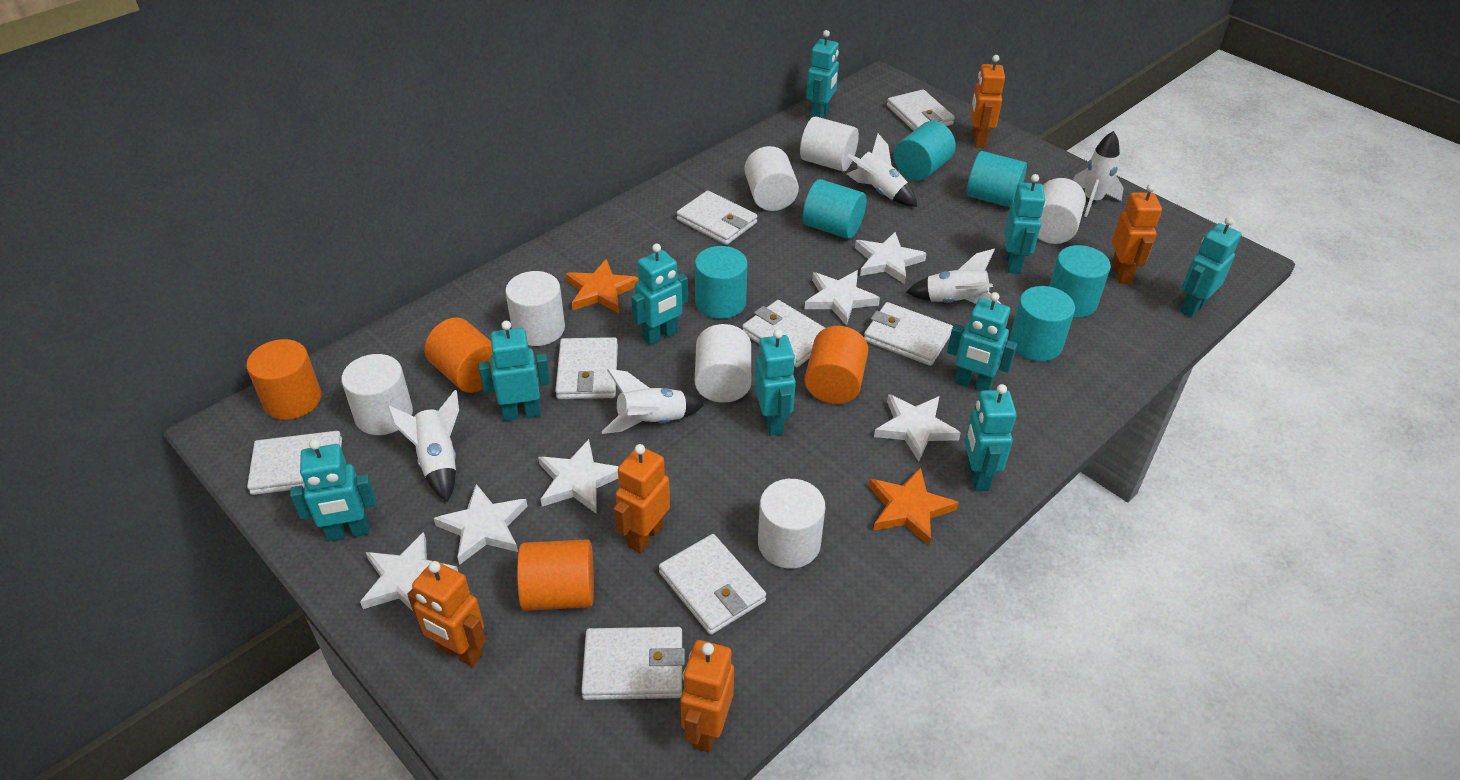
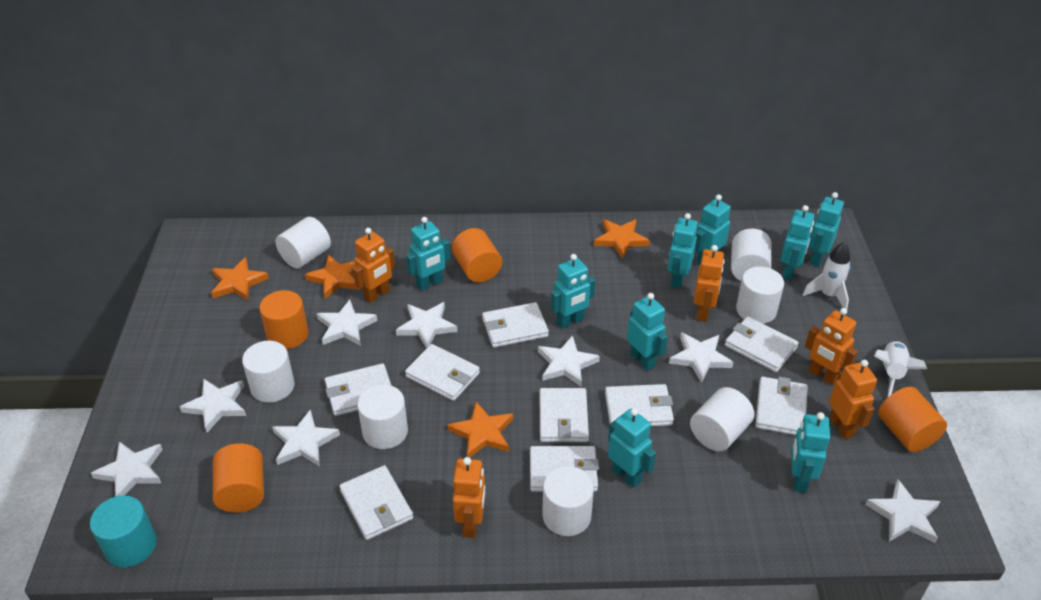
orange star: 2 -> 4
turquoise cylinder: 6 -> 1
white rocket: 5 -> 2
white star: 6 -> 8
white wallet: 8 -> 9

